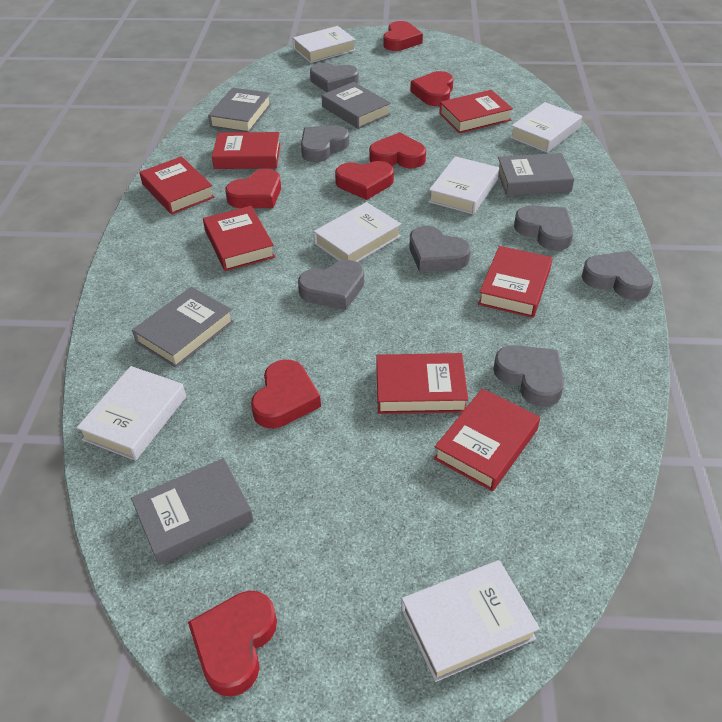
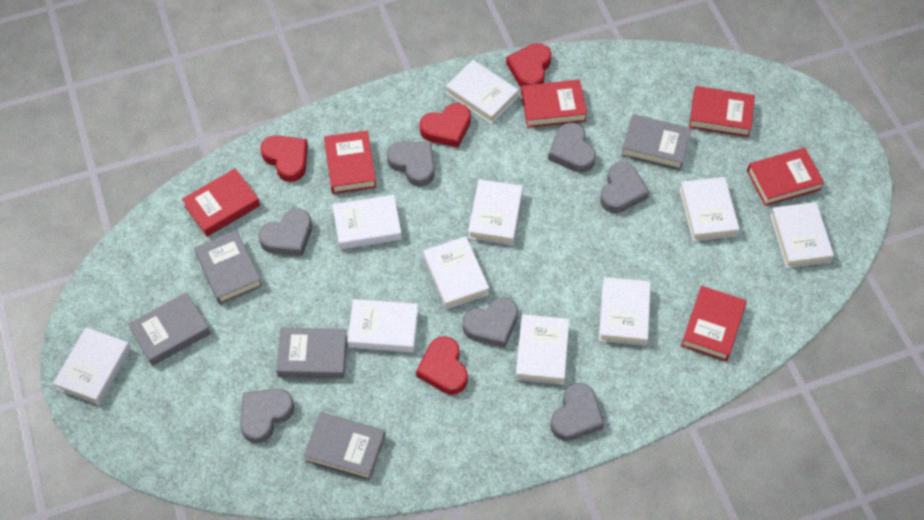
red book: 7 -> 6
red heart: 7 -> 4
white book: 6 -> 10

